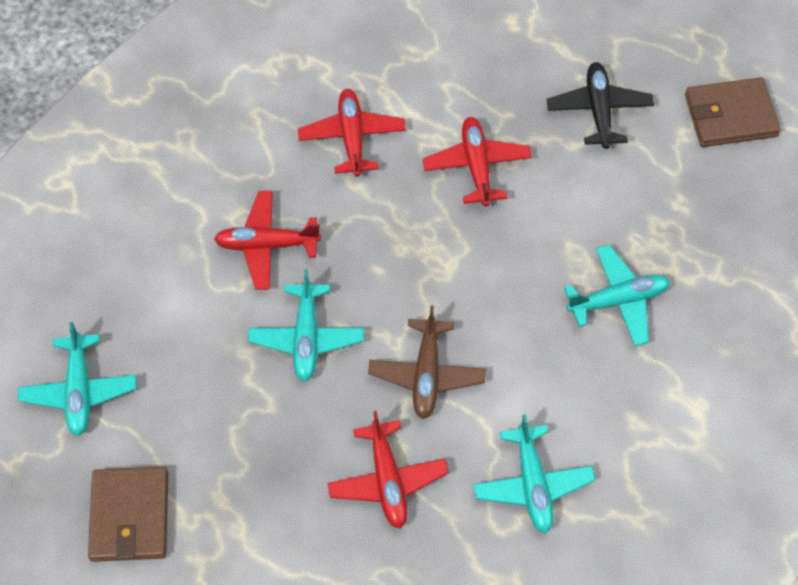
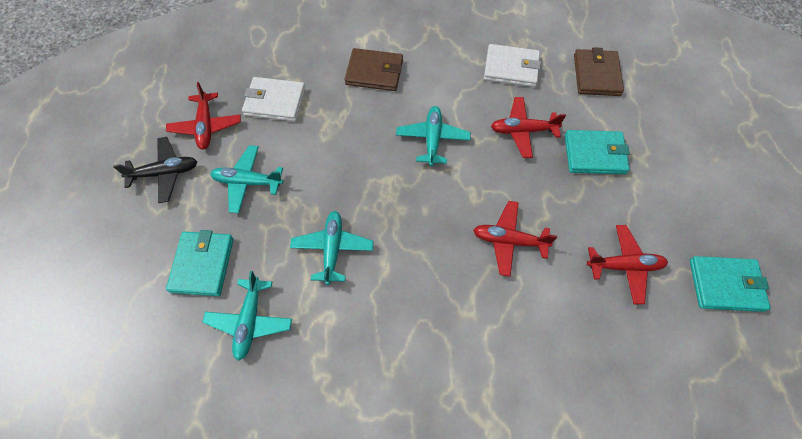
brown plane: 1 -> 0
turquoise wallet: 0 -> 3
white wallet: 0 -> 2

